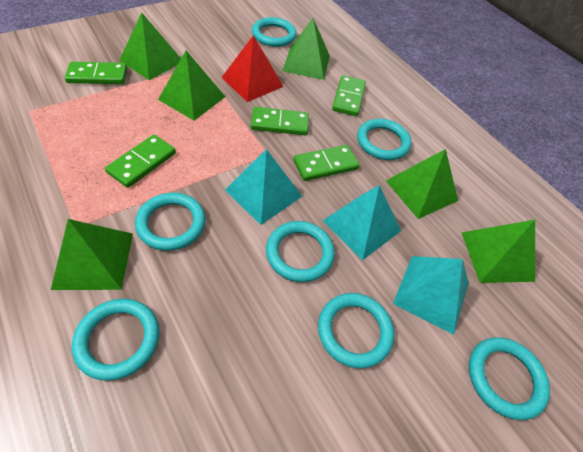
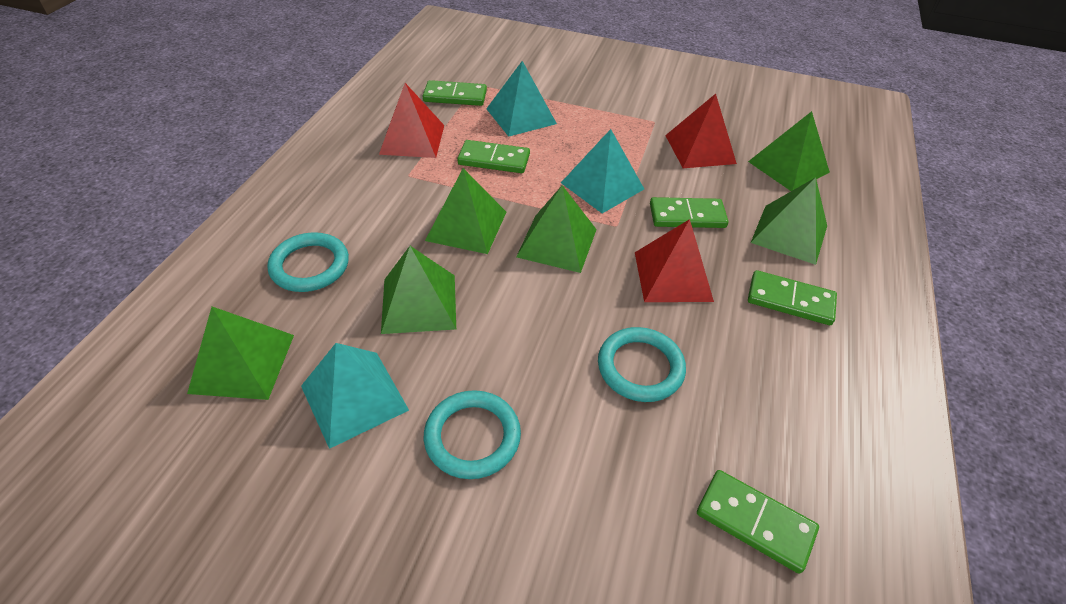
red pyramid: 1 -> 3
turquoise ring: 7 -> 3

